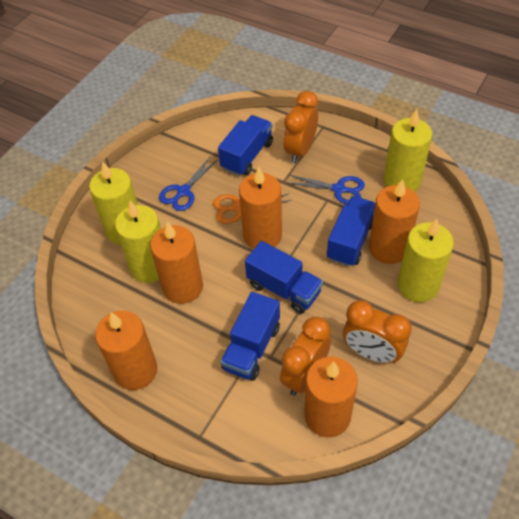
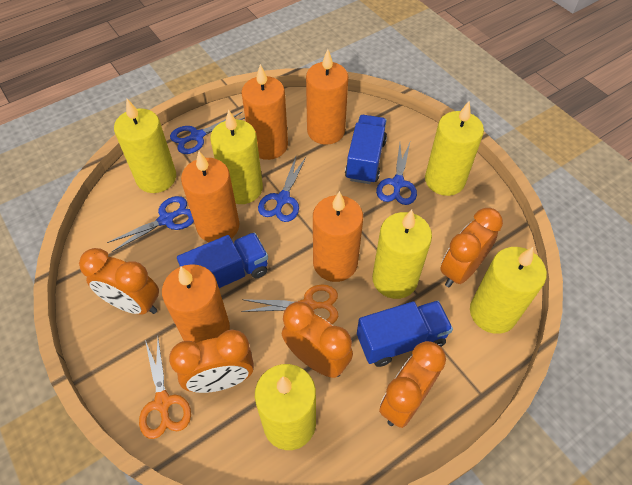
blue scissors: 2 -> 4
blue truck: 4 -> 3
orange clock: 3 -> 5
orange scissors: 1 -> 2
yellow candle: 4 -> 6

